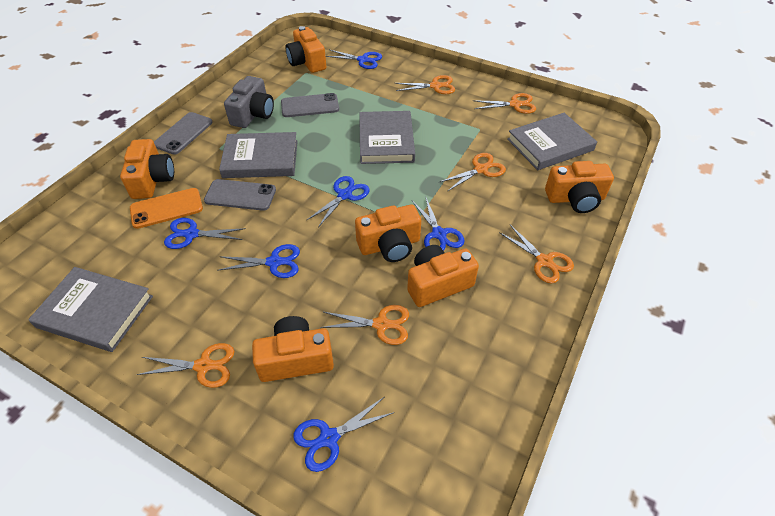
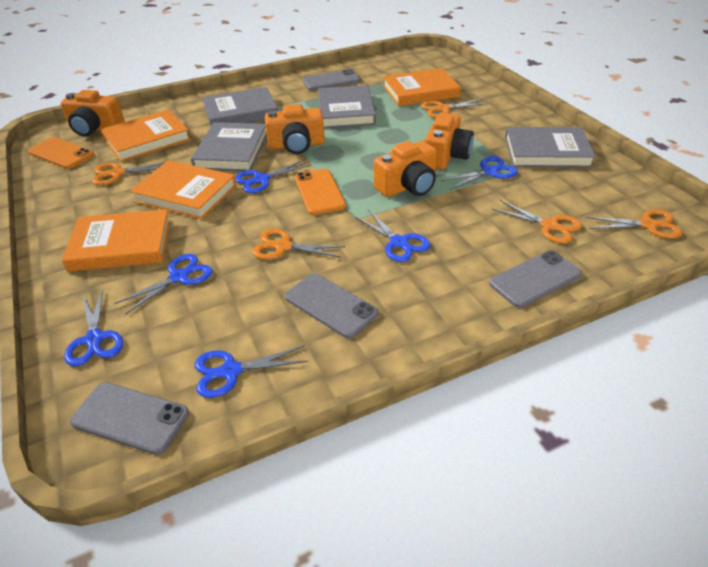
grey camera: 1 -> 0
grey phone: 3 -> 4
orange book: 0 -> 4
orange camera: 6 -> 4
orange phone: 1 -> 2
orange scissors: 6 -> 5

